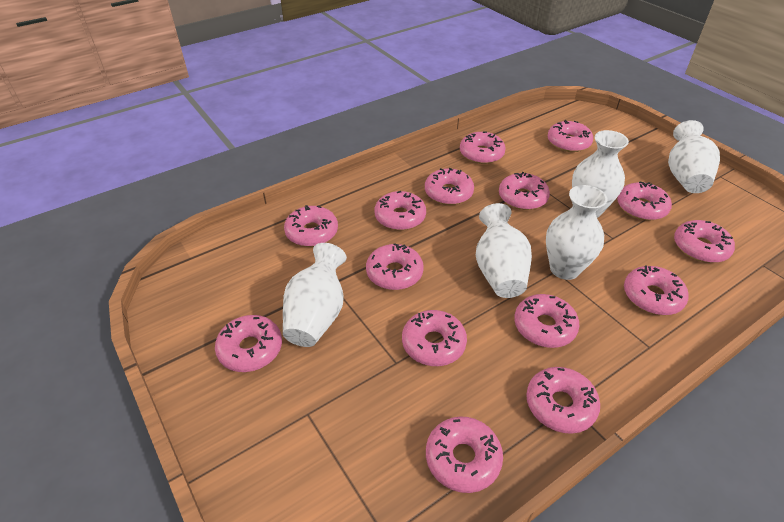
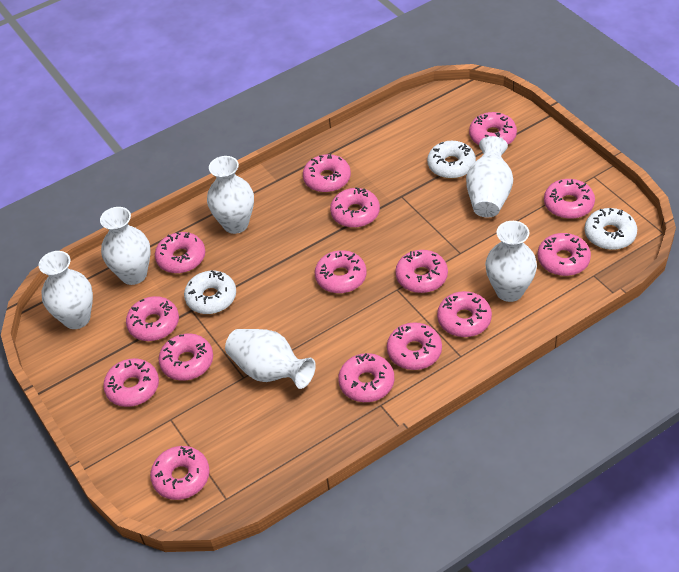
white donut: 0 -> 3
white vase: 5 -> 6

